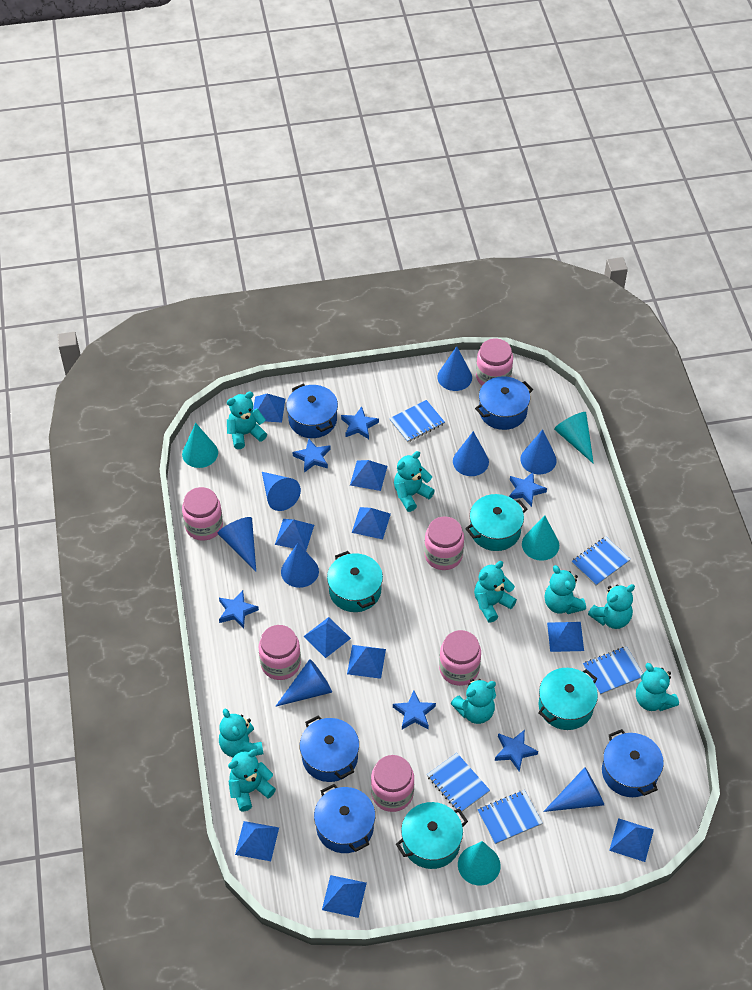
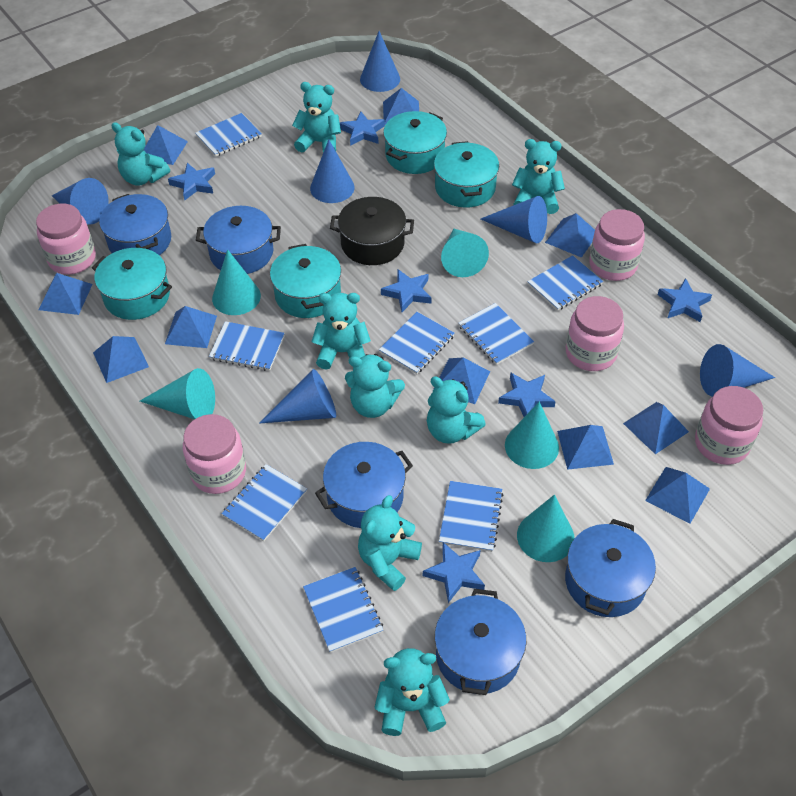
black pot: 0 -> 1
blue cone: 8 -> 6
blue notebook: 5 -> 8
pink jar: 6 -> 5
turquoise cone: 4 -> 5
turquoise teddy bear: 9 -> 8

